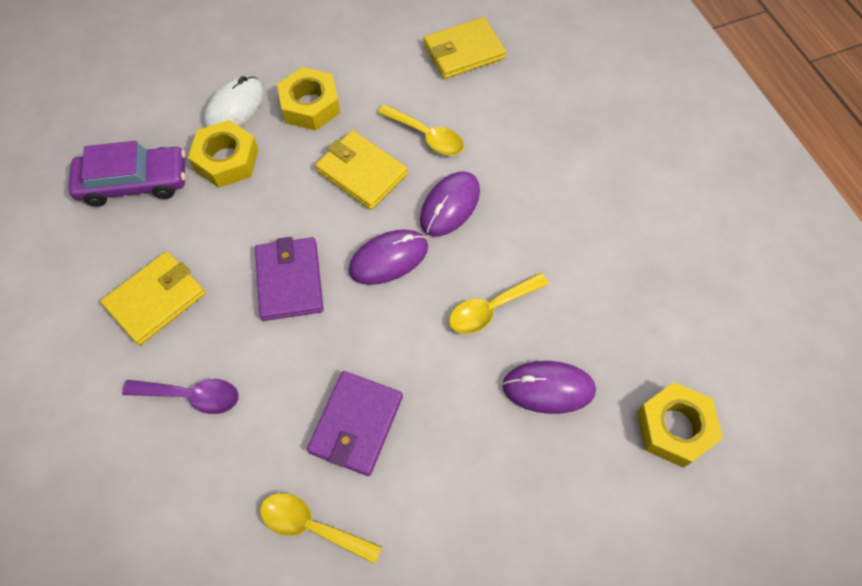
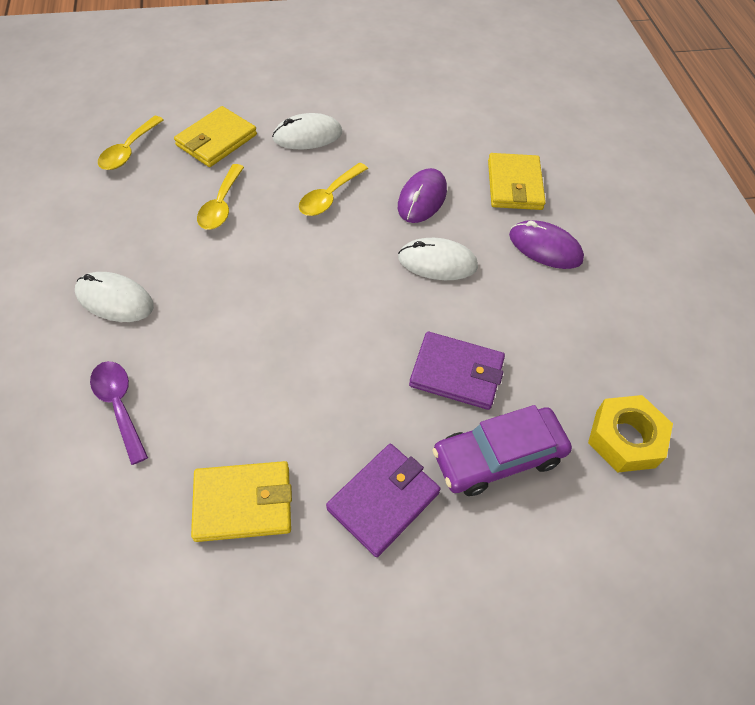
purple mouse: 3 -> 2
white mouse: 1 -> 3
yellow nut: 3 -> 1

